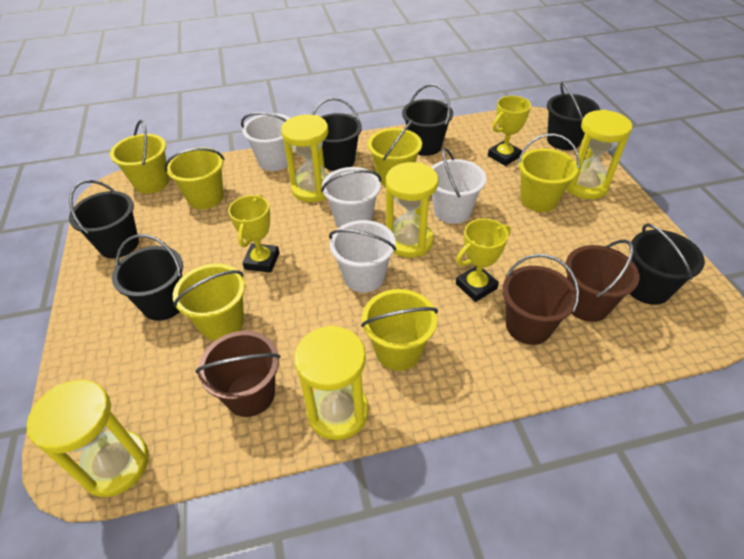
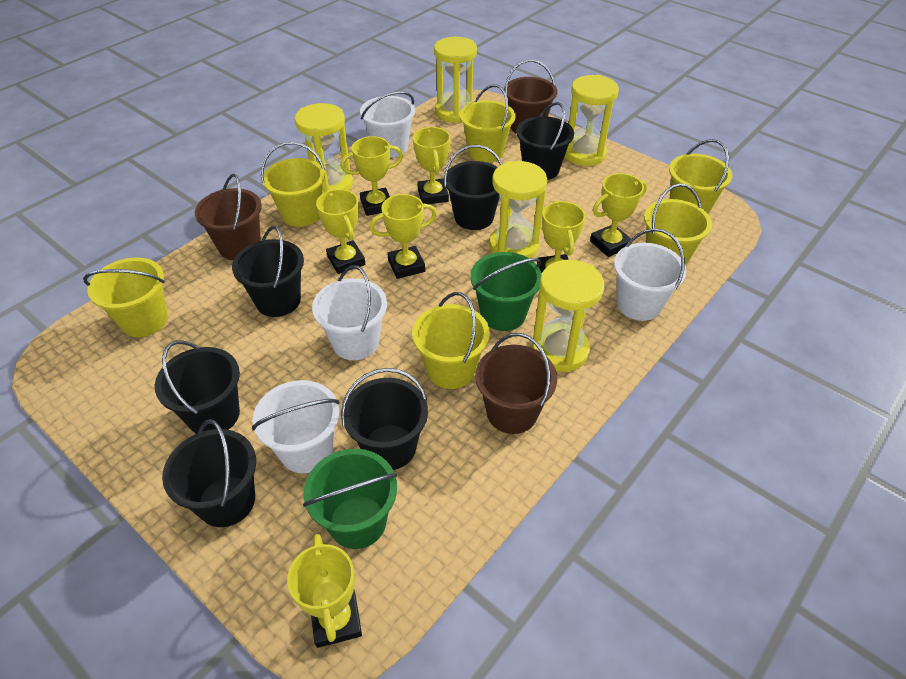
green bucket: 0 -> 2
yellow trophy: 3 -> 7

